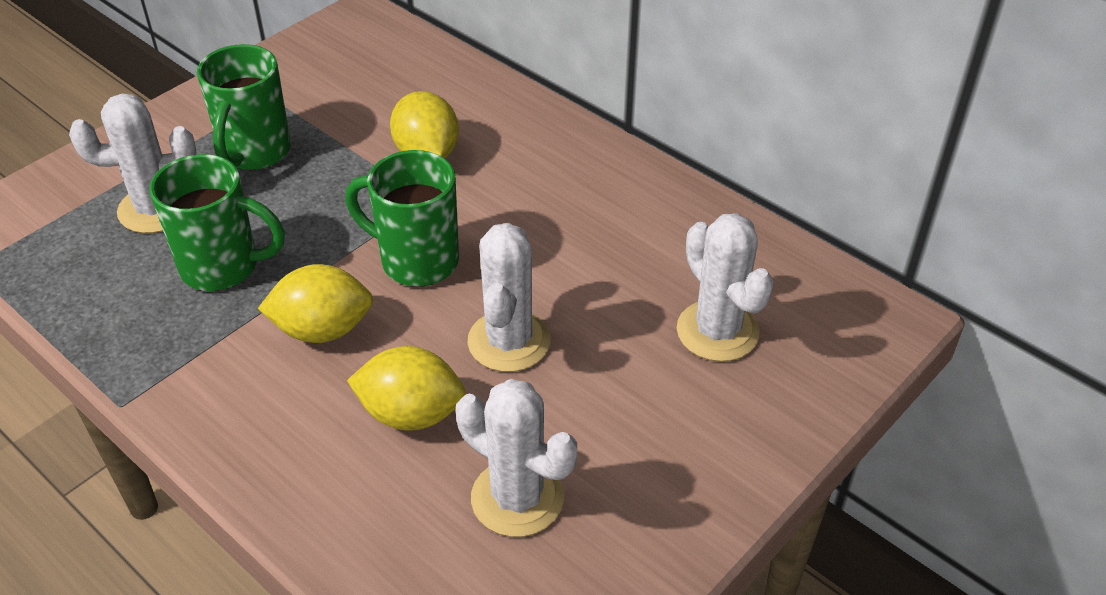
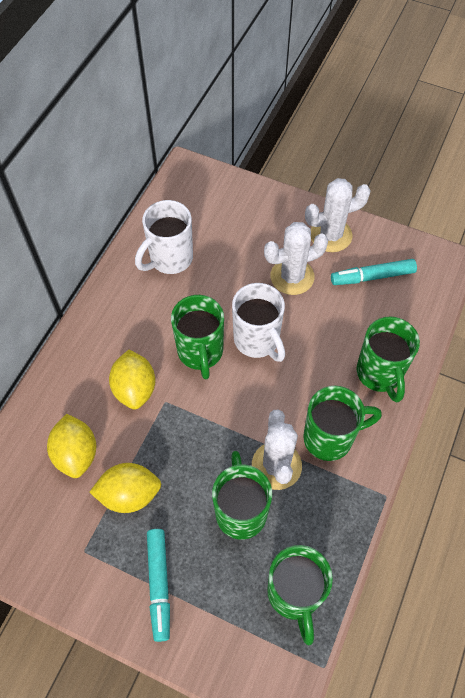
green mug: 3 -> 5
turquoise marker: 0 -> 2
white cactus: 4 -> 3
white mug: 0 -> 2

